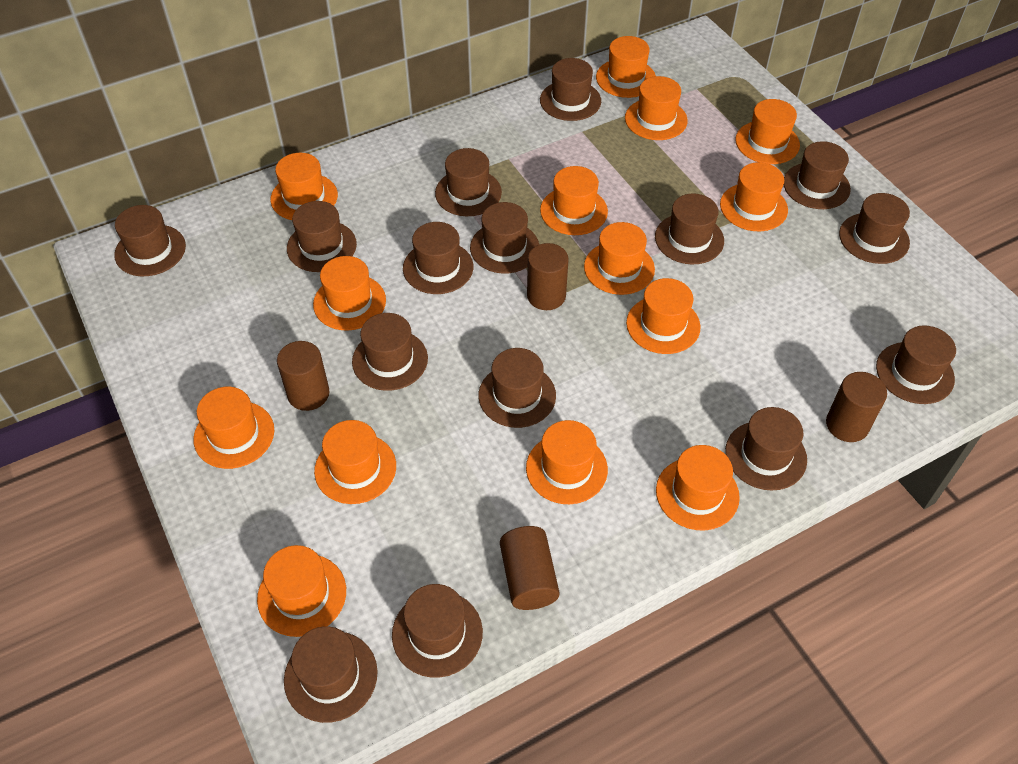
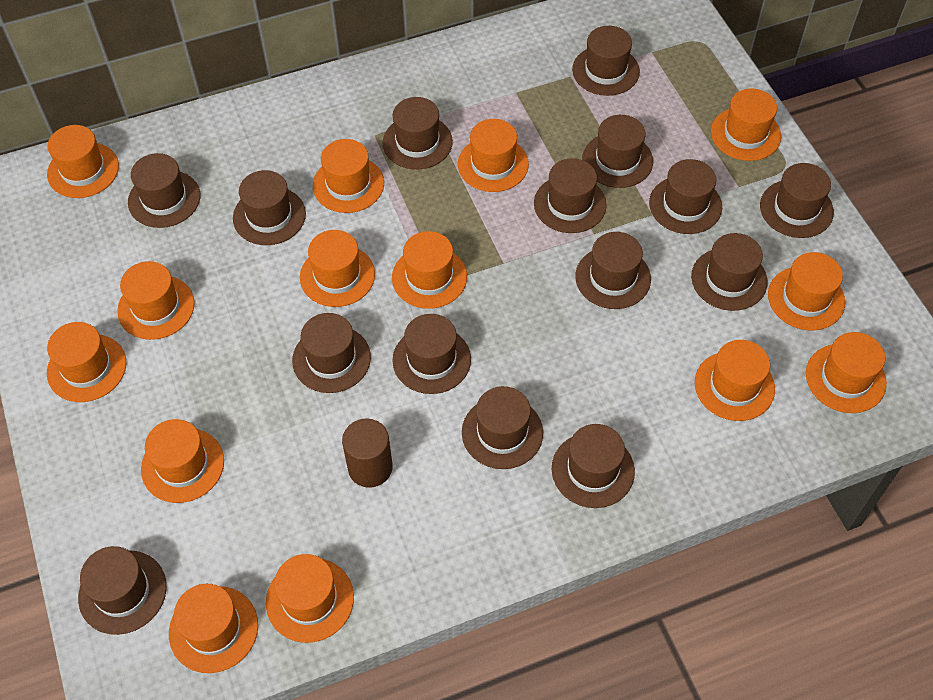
brown cylinder: 4 -> 1

